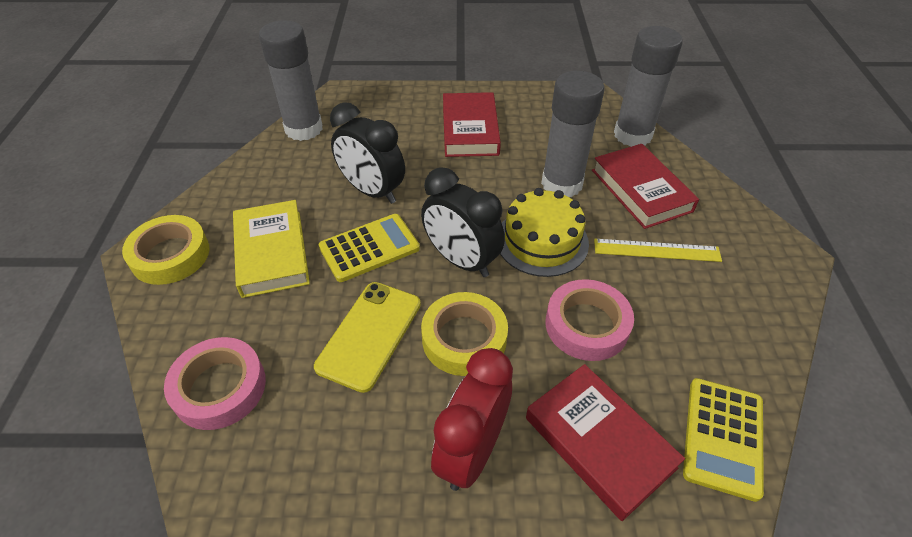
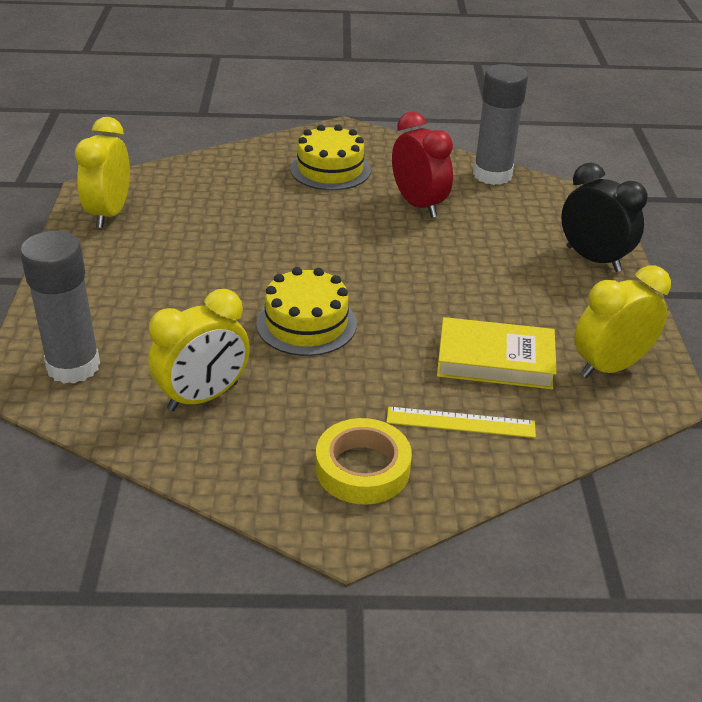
black clock: 2 -> 1
grey glue stick: 3 -> 2
pink tape: 2 -> 0
red book: 3 -> 0
yellow cake: 1 -> 2
yellow calculator: 2 -> 0
yellow clock: 0 -> 3
yellow phone: 1 -> 0
yellow tape: 2 -> 1

